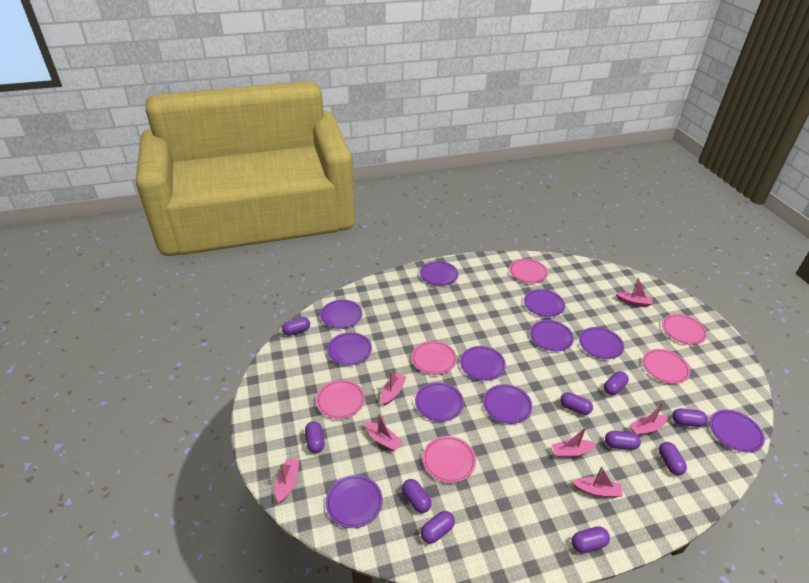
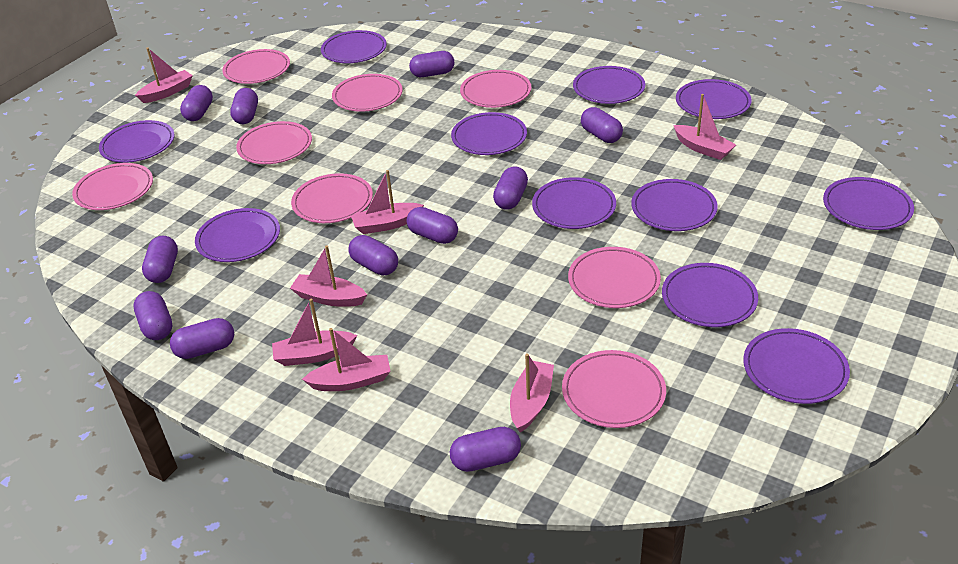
pink plate: 6 -> 8
purple capsule: 10 -> 11

